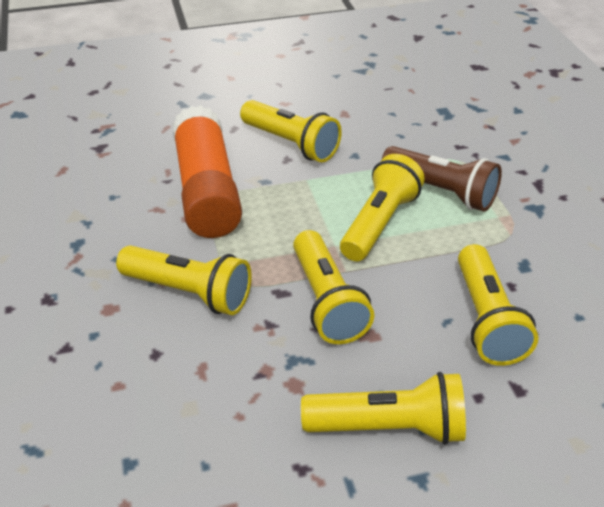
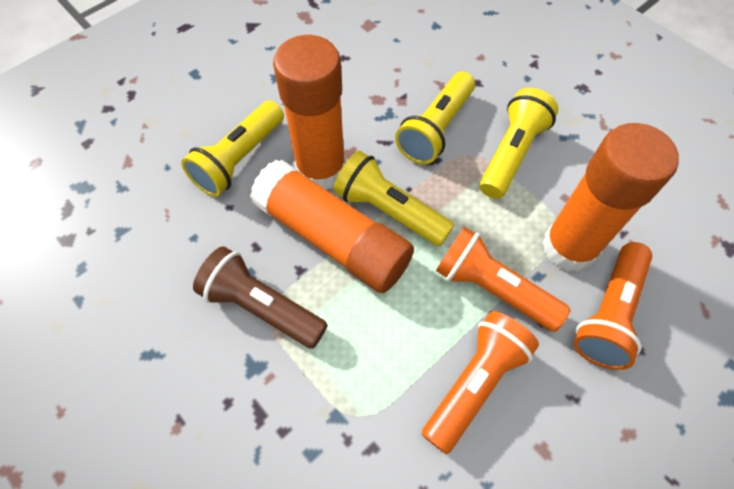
orange flashlight: 0 -> 3
orange glue stick: 1 -> 3
yellow flashlight: 6 -> 4

